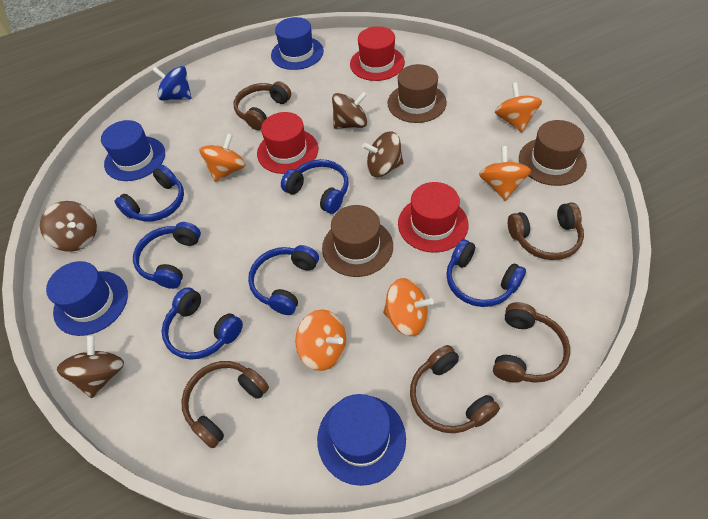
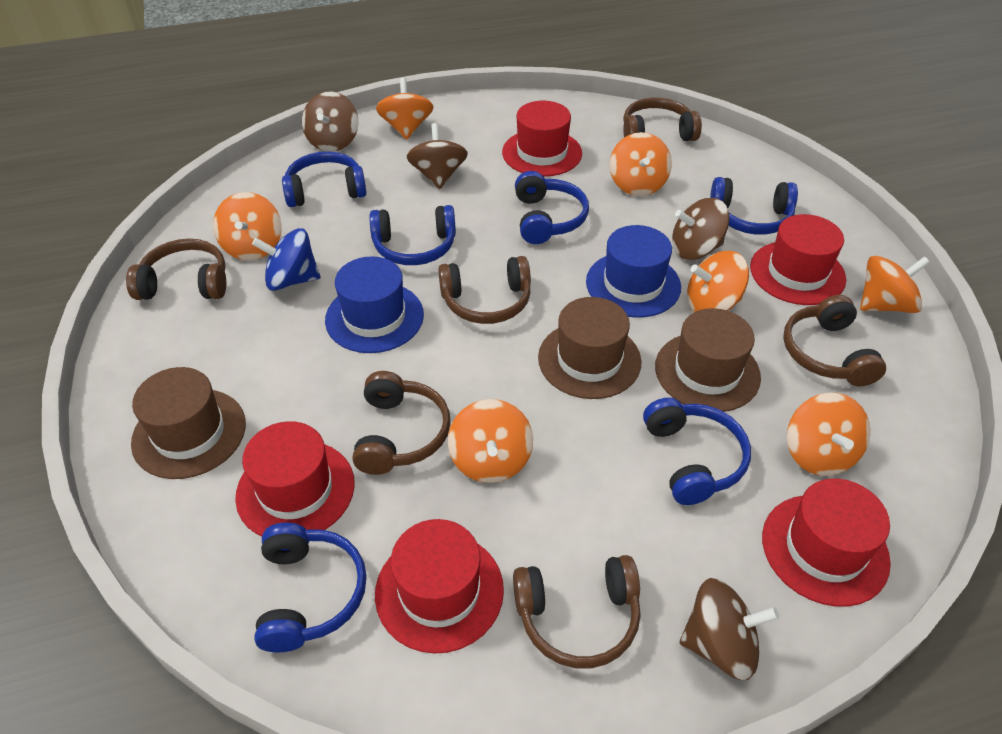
blue hat: 4 -> 2
brown headphones: 5 -> 6
orange spinning top: 5 -> 7
red hat: 3 -> 5

